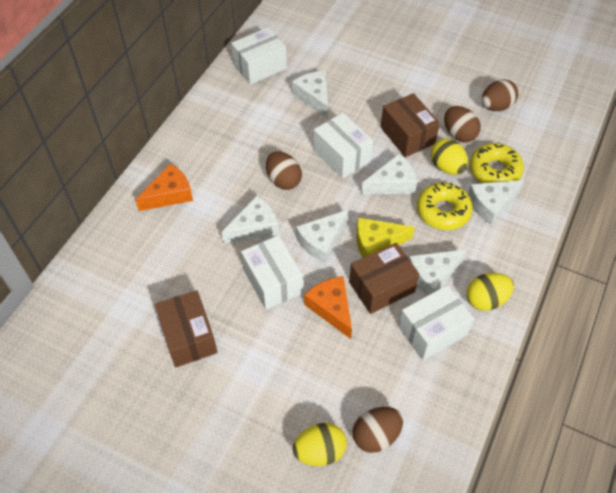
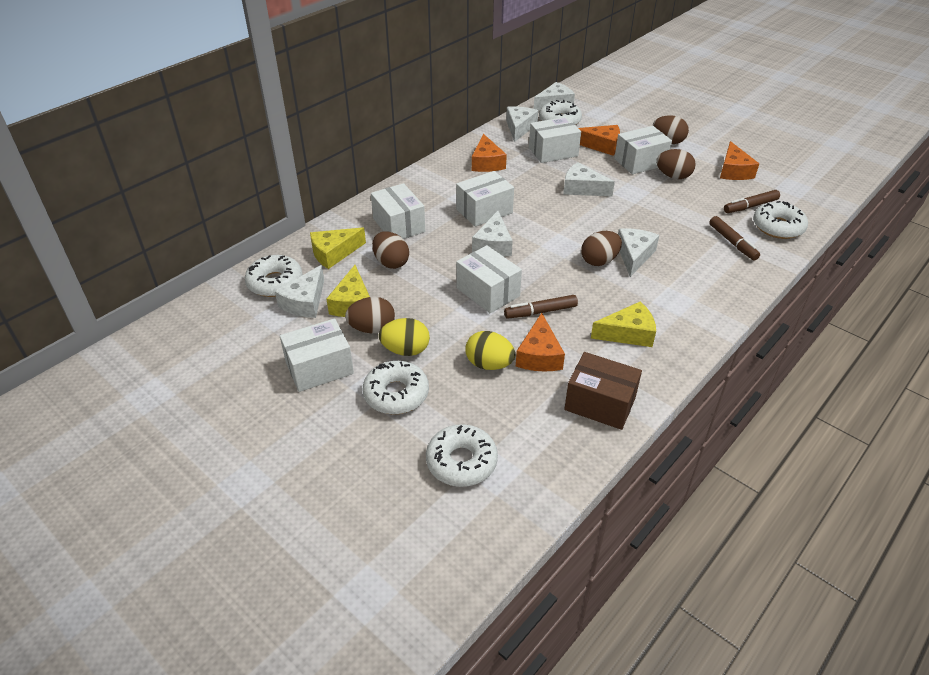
brown box: 3 -> 1
brown egg: 4 -> 5
brown marker: 0 -> 3
orange cheese: 2 -> 4
white box: 4 -> 6
white donut: 0 -> 5
yellow cheese: 1 -> 3
yellow donut: 2 -> 0
yellow egg: 3 -> 2

